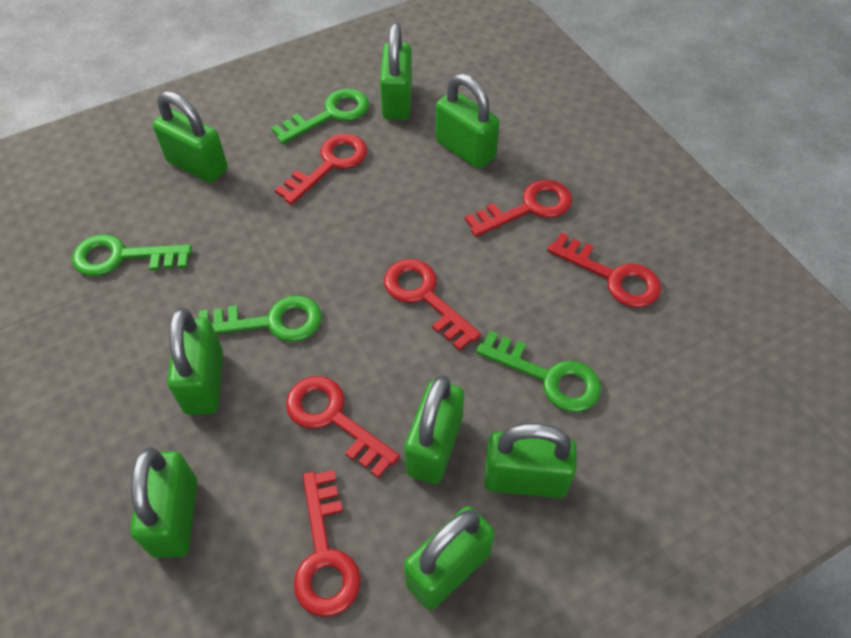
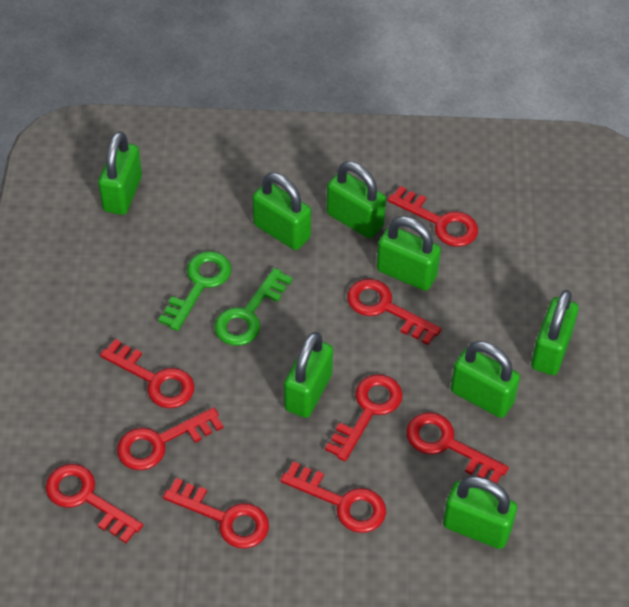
green key: 4 -> 2
red key: 6 -> 9

